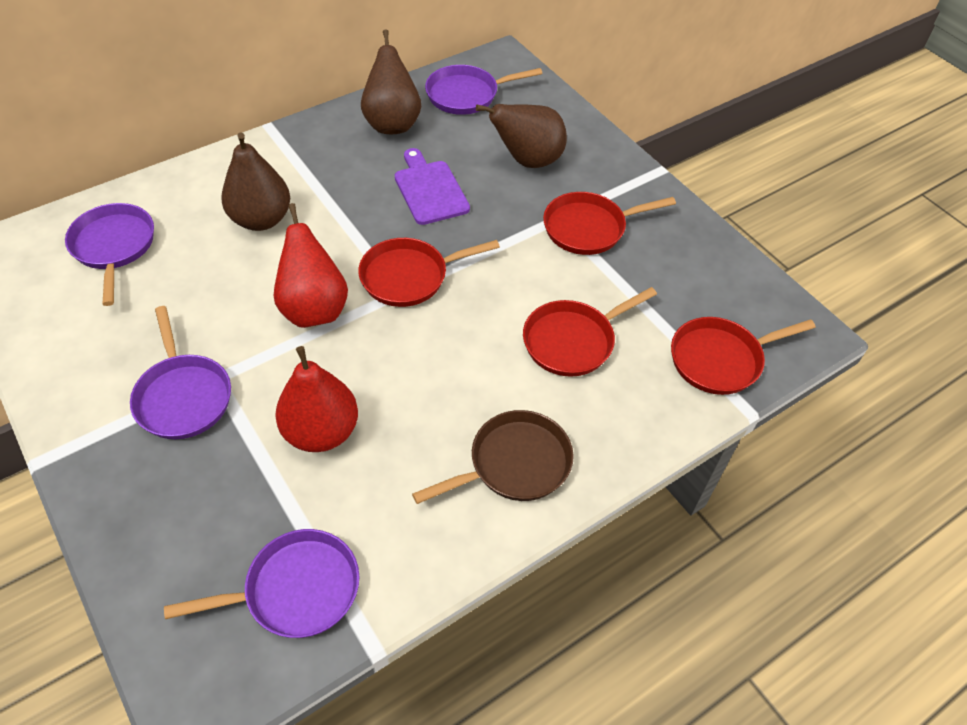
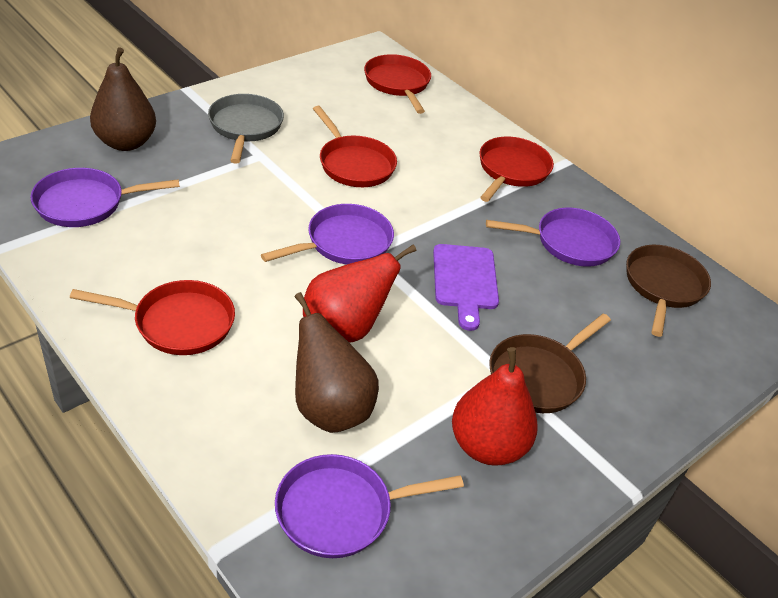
brown pan: 1 -> 2
brown pear: 3 -> 2
grey pan: 0 -> 1

